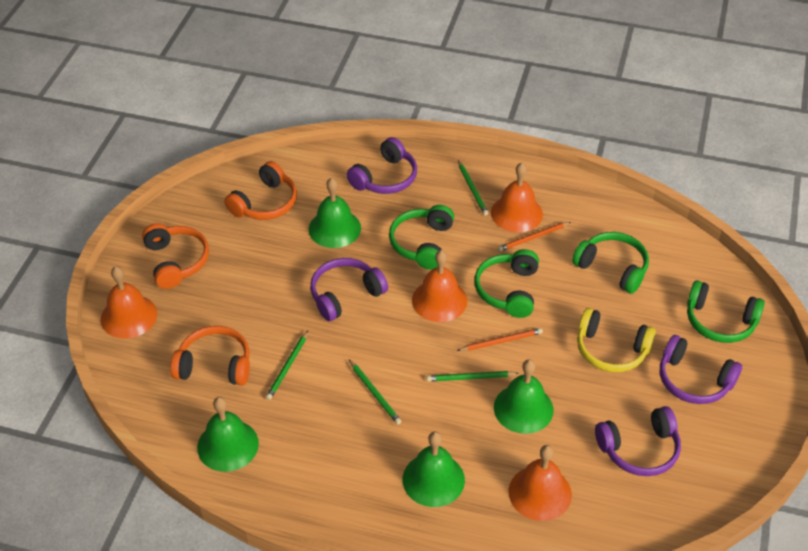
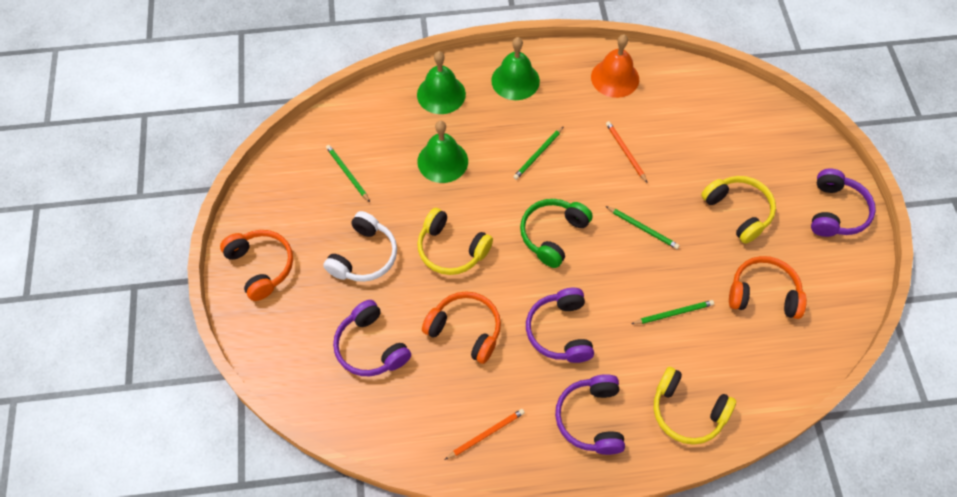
green bell: 4 -> 3
green headphones: 4 -> 1
orange bell: 4 -> 1
white headphones: 0 -> 1
yellow headphones: 1 -> 3

